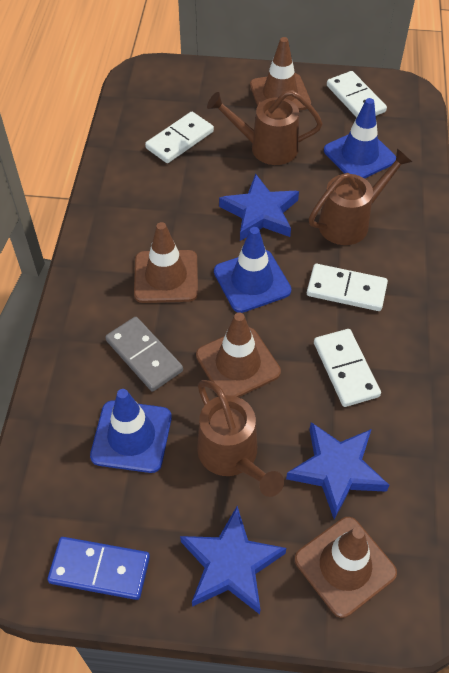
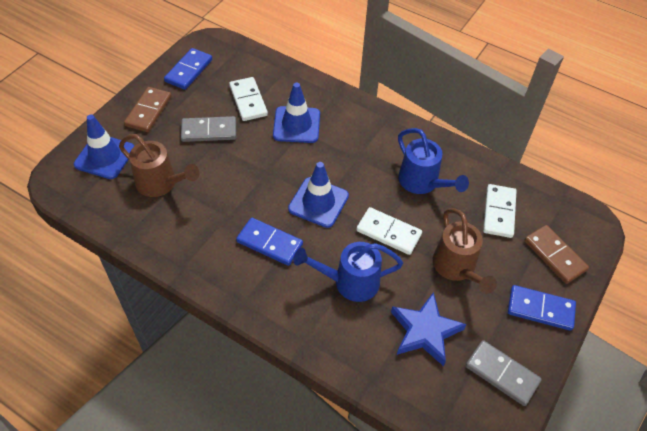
blue domino: 1 -> 3
blue star: 3 -> 1
blue watering can: 0 -> 2
brown domino: 0 -> 2
brown traffic cone: 4 -> 0
brown watering can: 3 -> 2
grey domino: 1 -> 2
white domino: 4 -> 3

